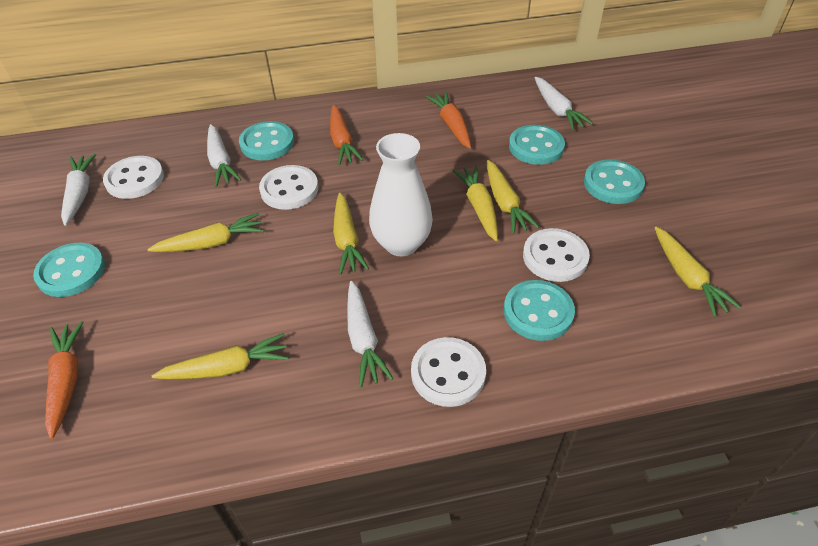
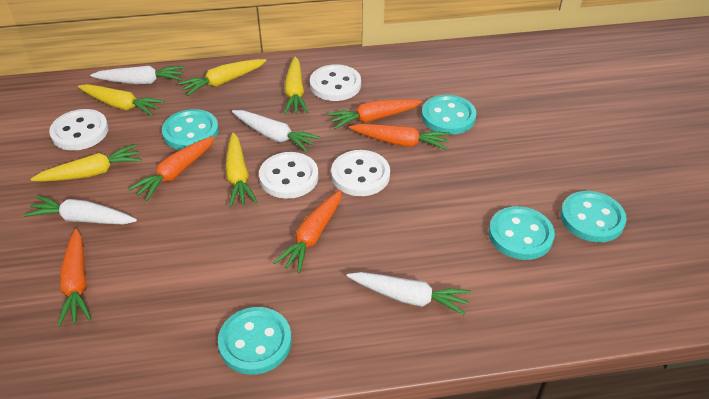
orange carrot: 3 -> 5
white vase: 1 -> 0
yellow carrot: 6 -> 5

